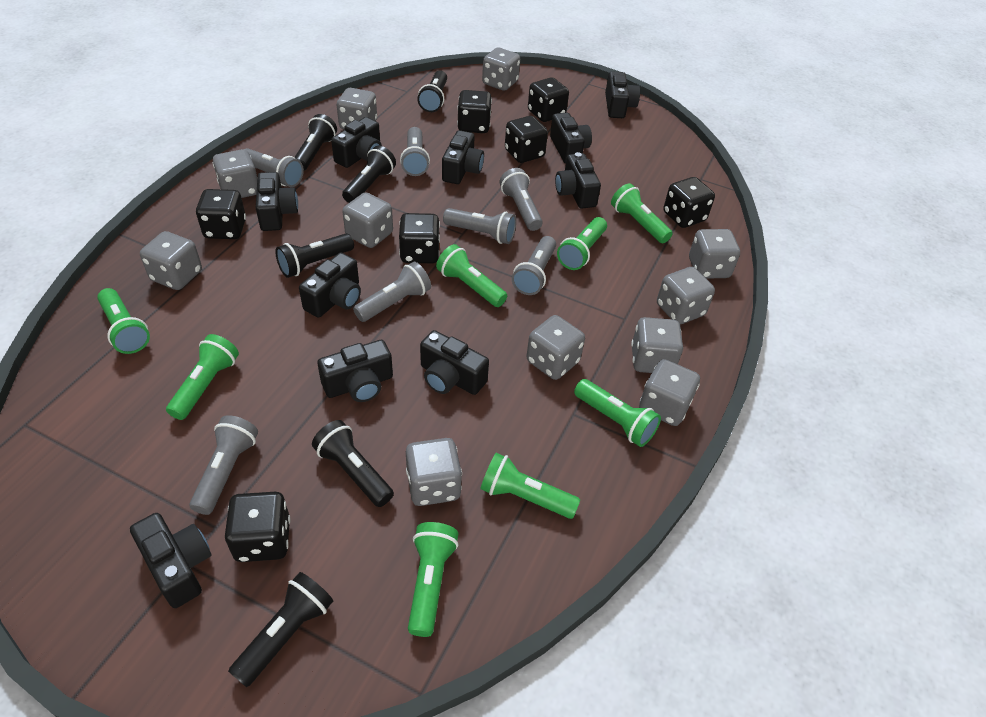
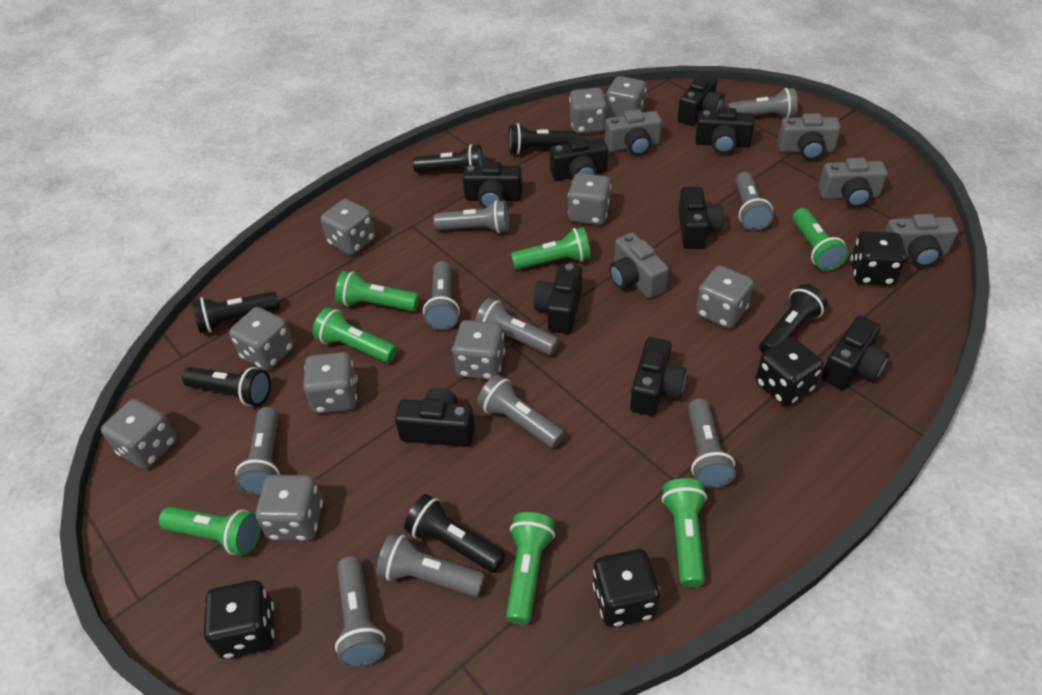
black camera: 10 -> 9
black dice: 7 -> 4
green flashlight: 8 -> 7
grey camera: 0 -> 5
grey dice: 11 -> 10
grey flashlight: 7 -> 10

